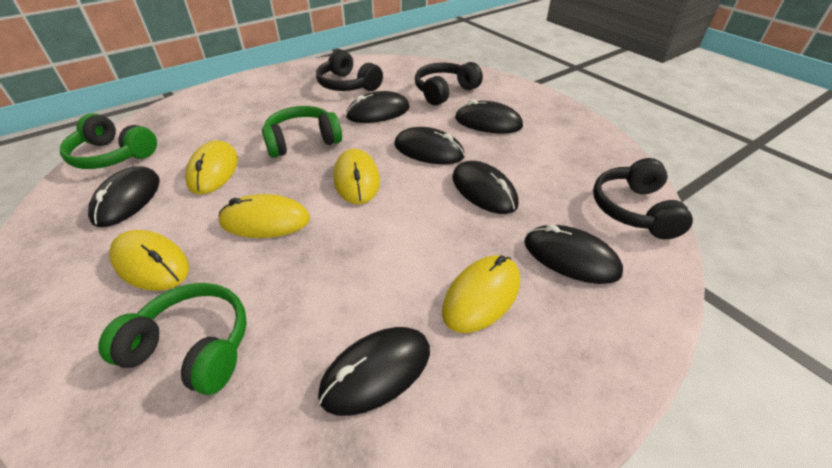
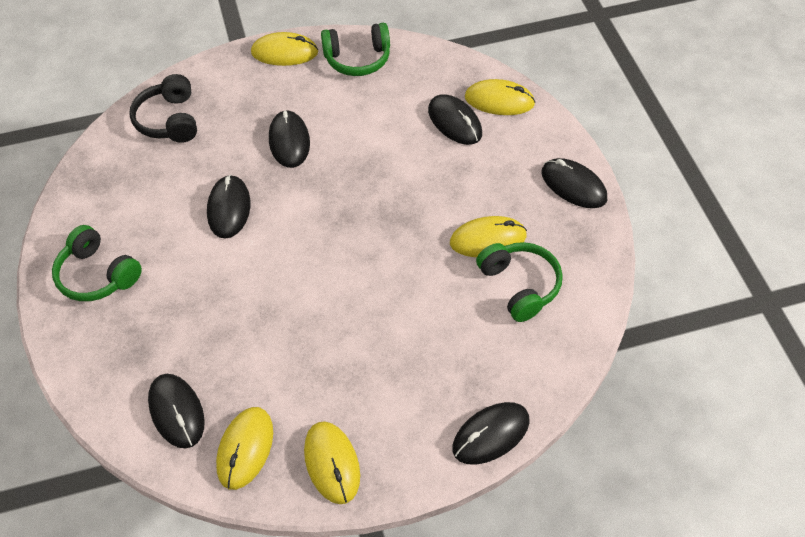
black headphones: 3 -> 1
black mouse: 7 -> 6

